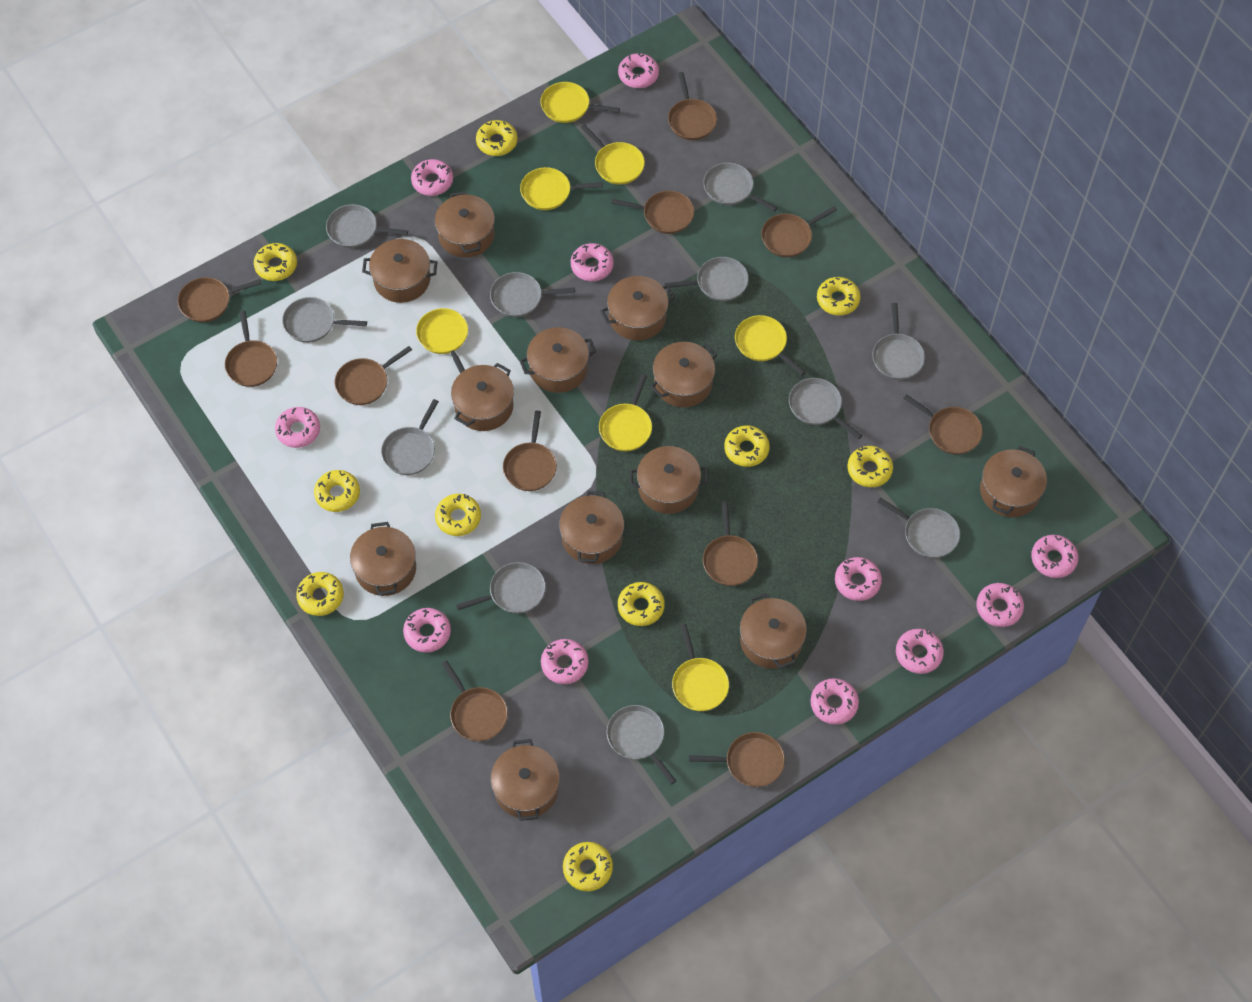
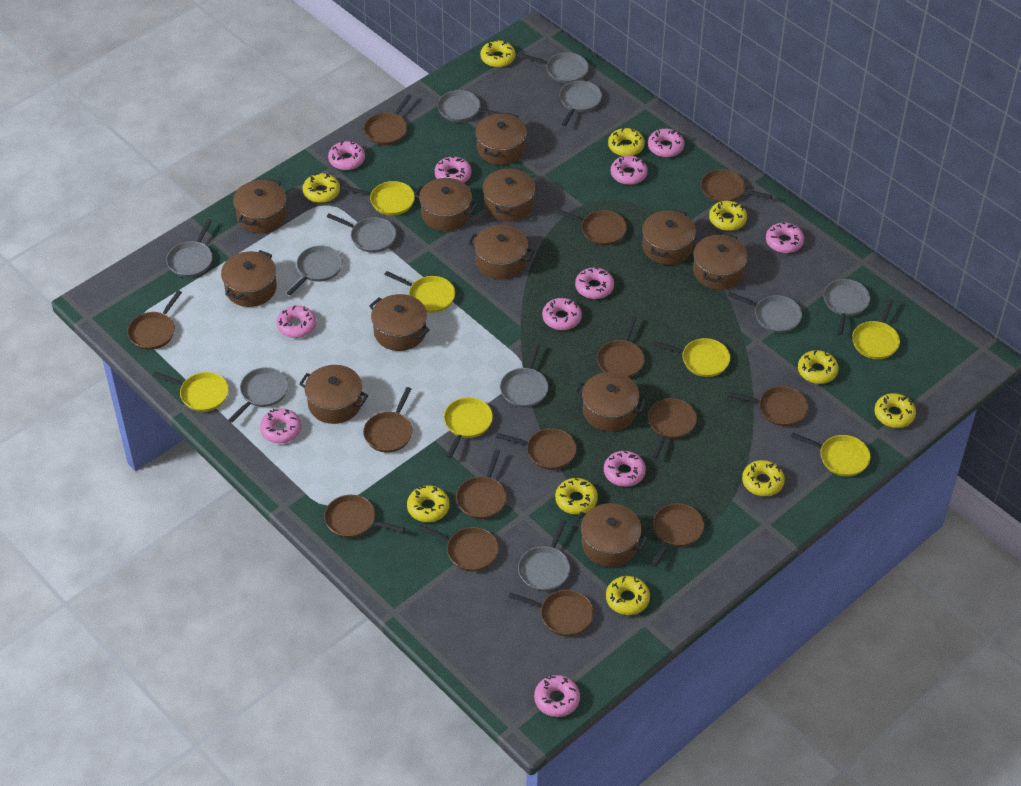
brown pan: 11 -> 14

